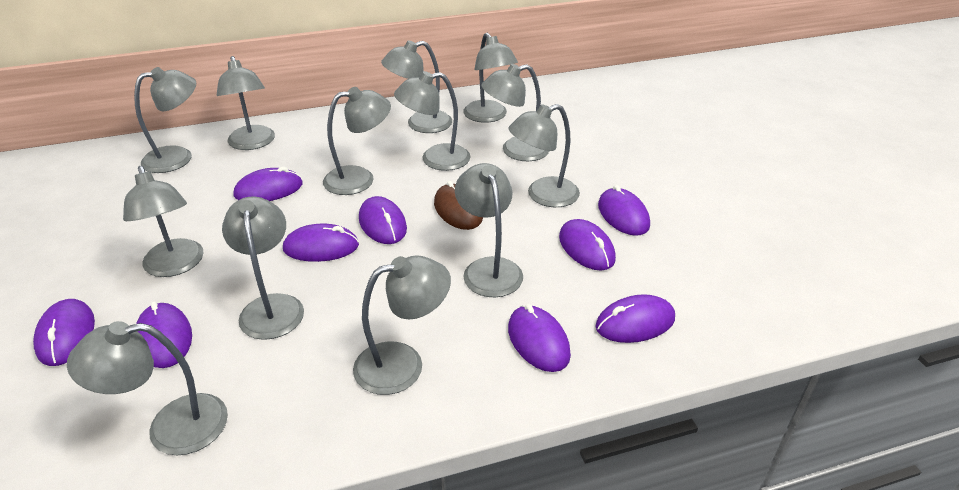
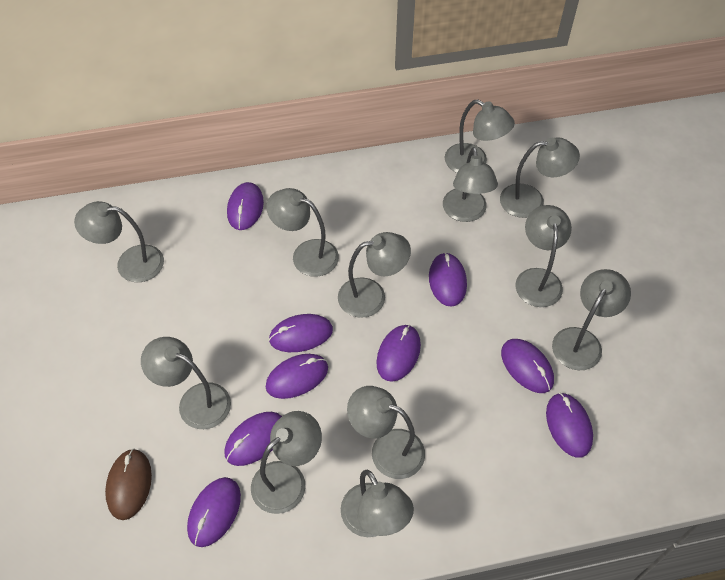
grey lamp: 13 -> 12

